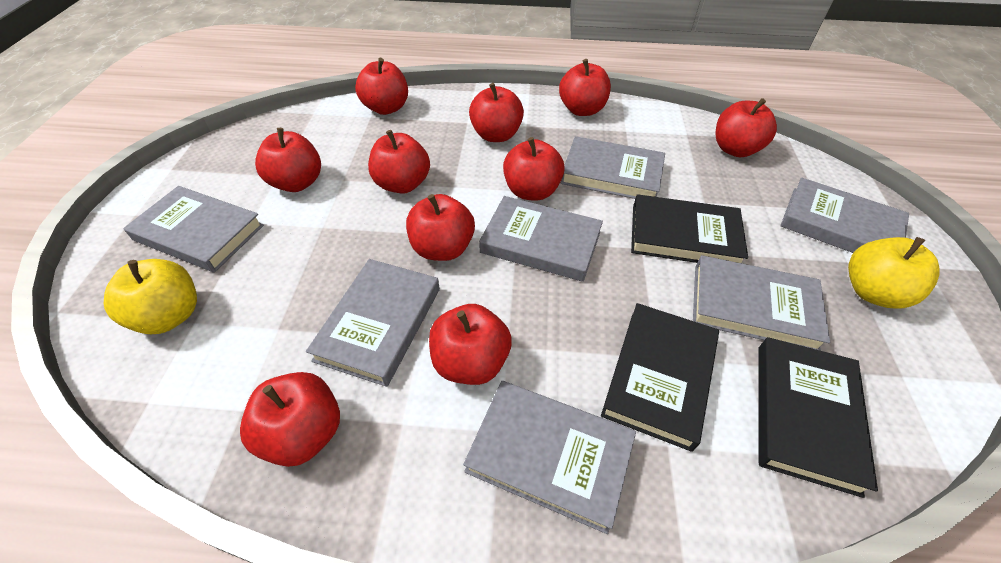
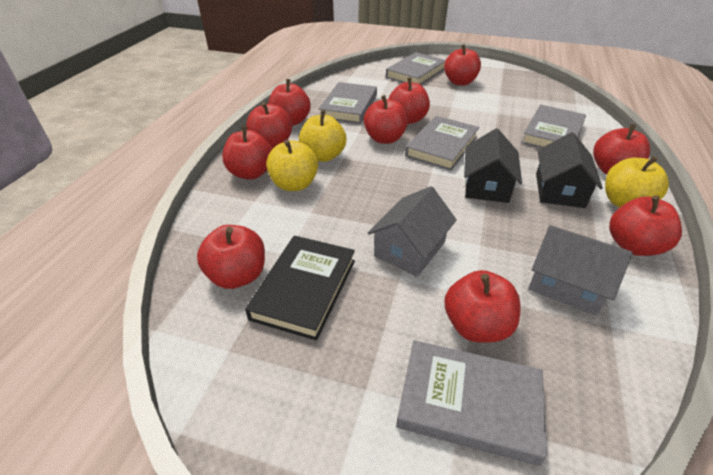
black book: 3 -> 1
black house: 0 -> 2
grey book: 7 -> 5
grey house: 0 -> 2
yellow apple: 2 -> 3

